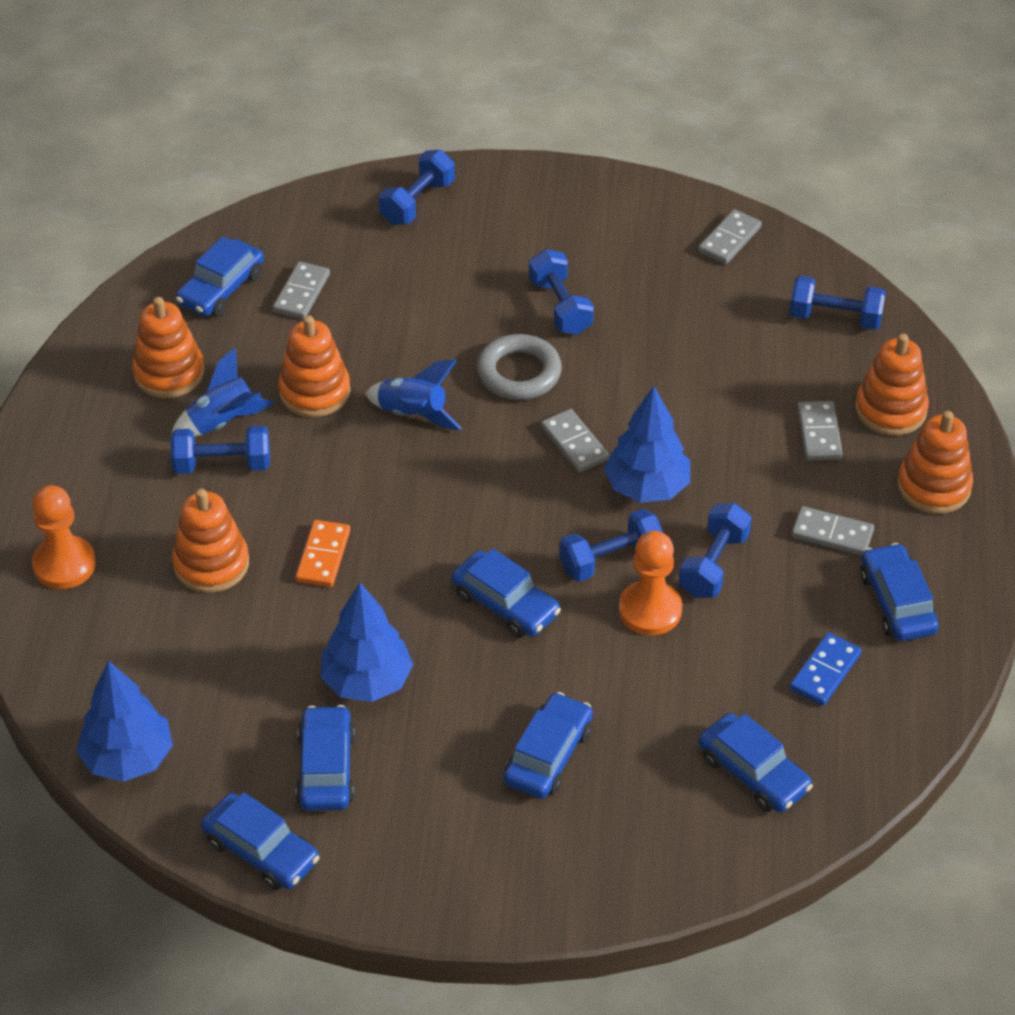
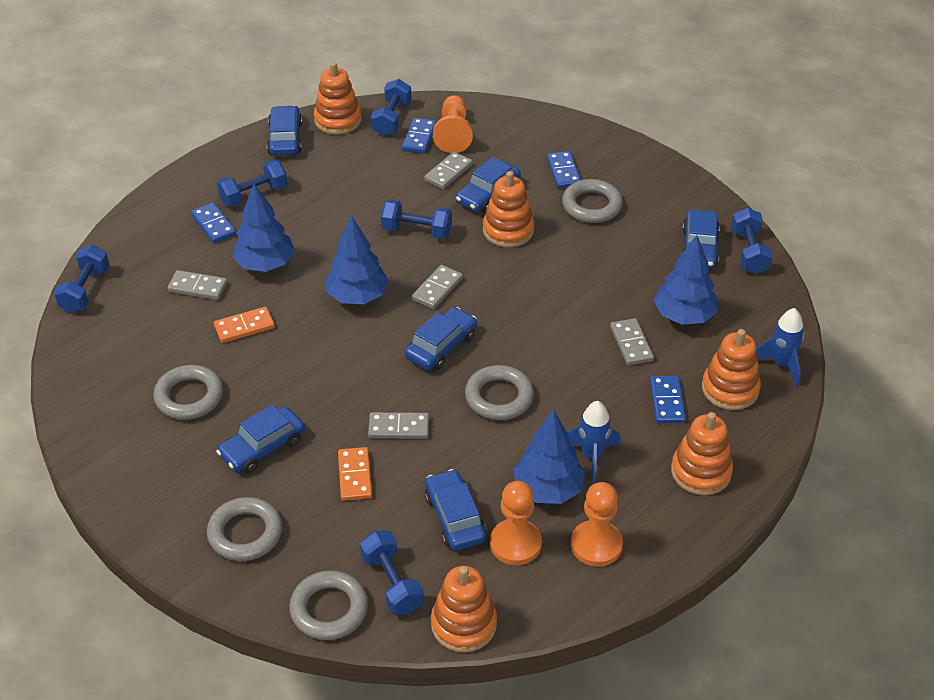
blue car: 7 -> 6
blue domino: 1 -> 4
blue tree: 3 -> 4
grey ring: 1 -> 5
orange domino: 1 -> 2
orange pawn: 2 -> 3

